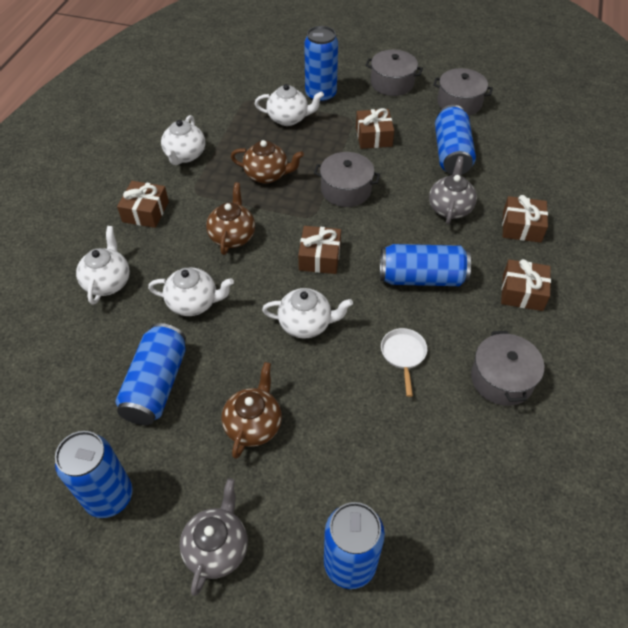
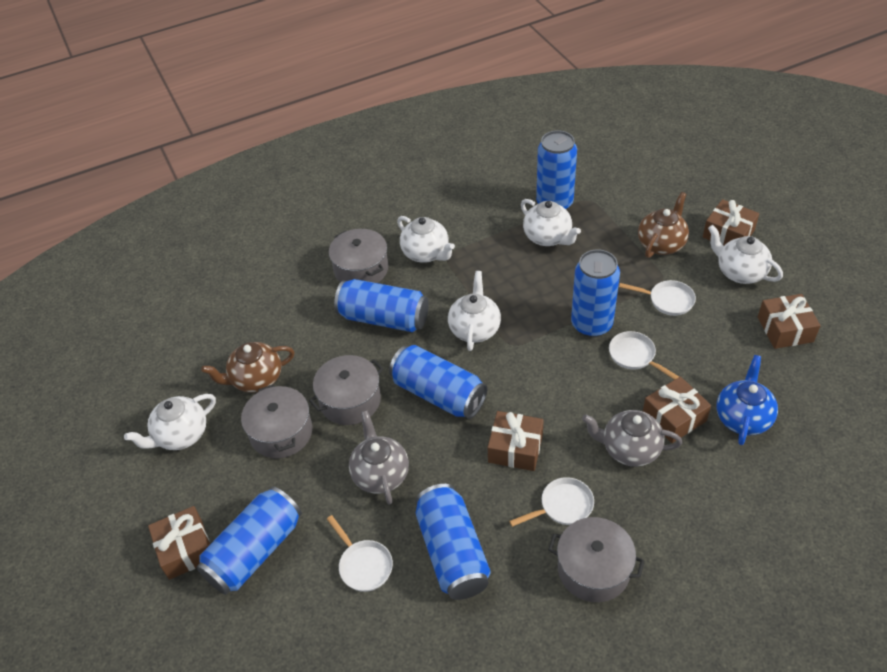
blue teapot: 0 -> 1
brown teapot: 3 -> 2
white pan: 1 -> 4

